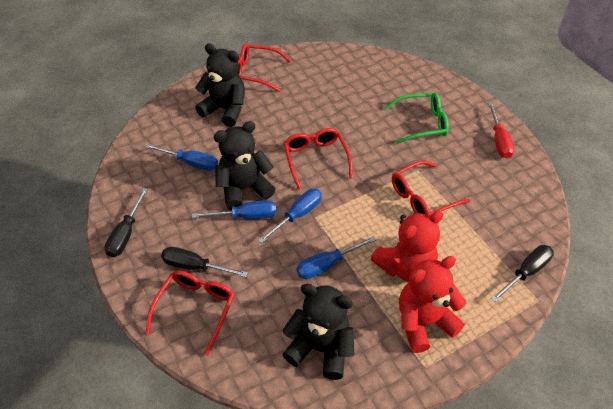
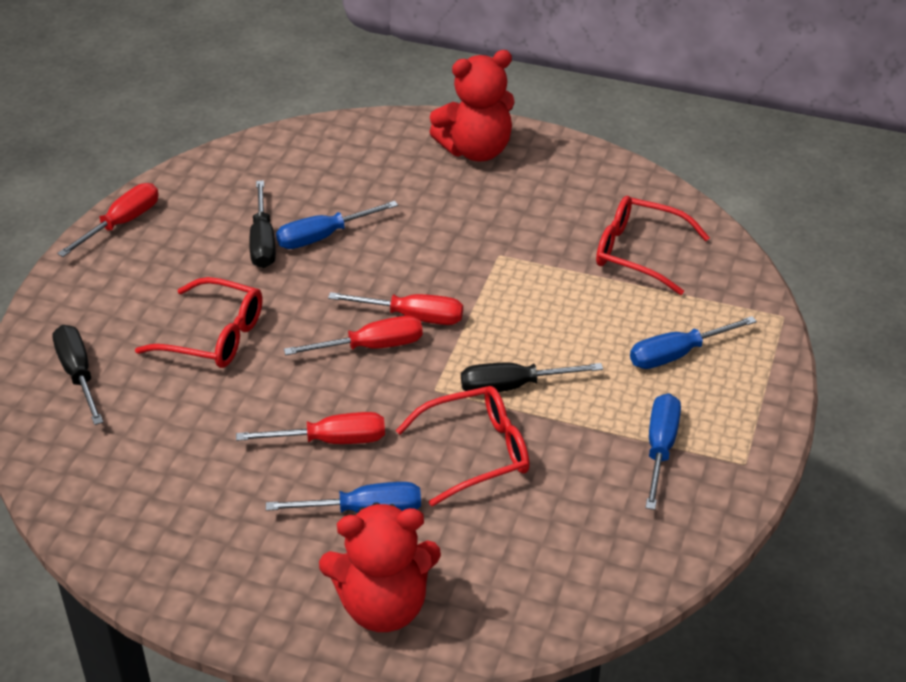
black teddy bear: 3 -> 0
green glasses: 1 -> 0
red glasses: 4 -> 3
red screwdriver: 1 -> 4

